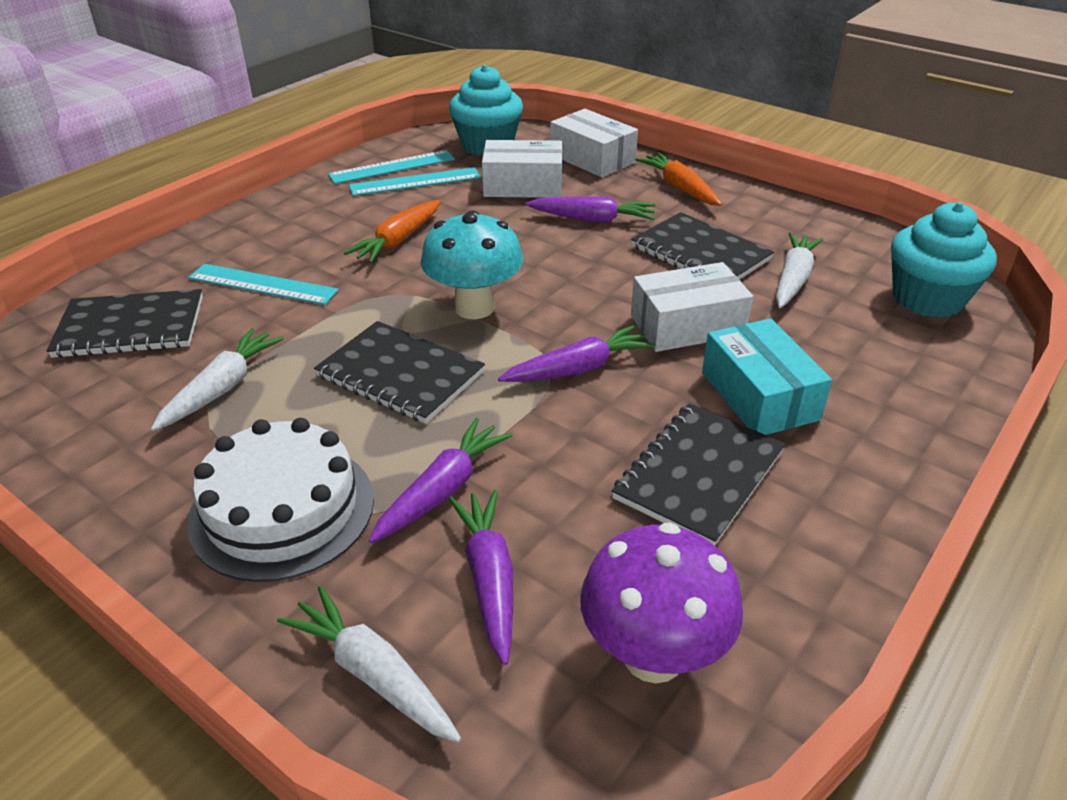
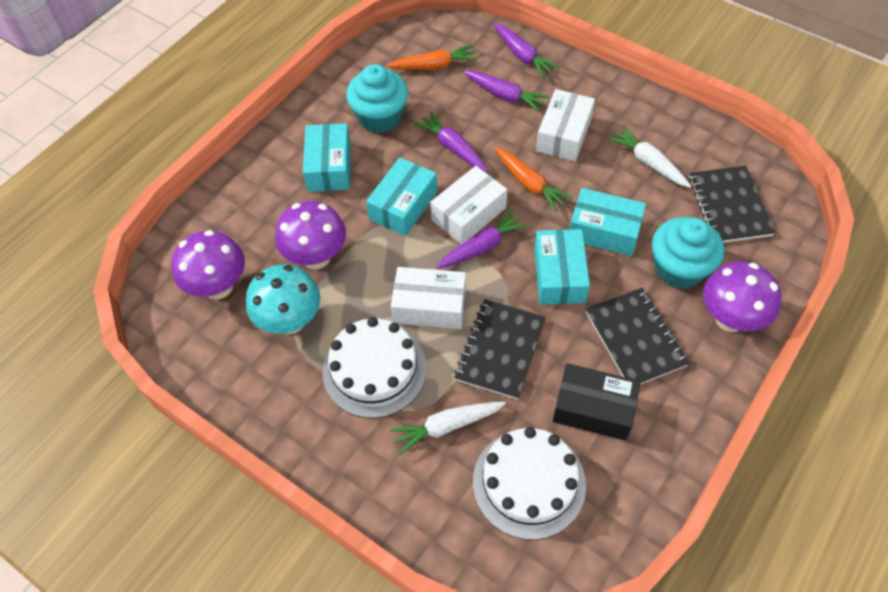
black box: 0 -> 1
black notebook: 4 -> 3
purple mushroom: 1 -> 3
turquoise box: 1 -> 4
turquoise ruler: 3 -> 0
white cake: 1 -> 2
white carrot: 3 -> 2

